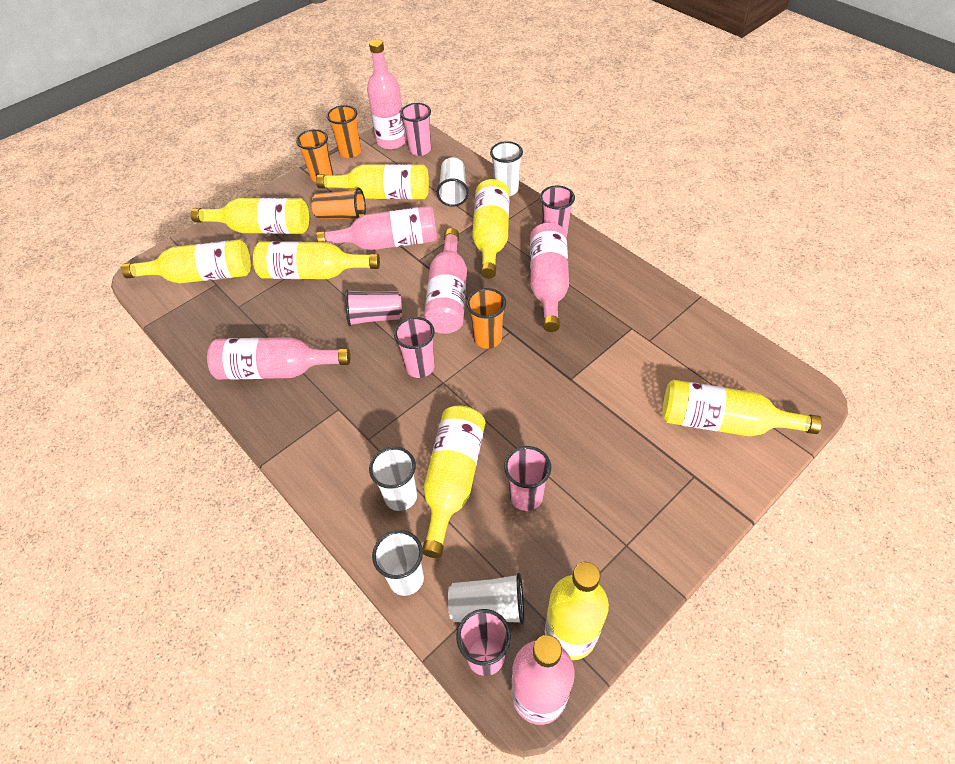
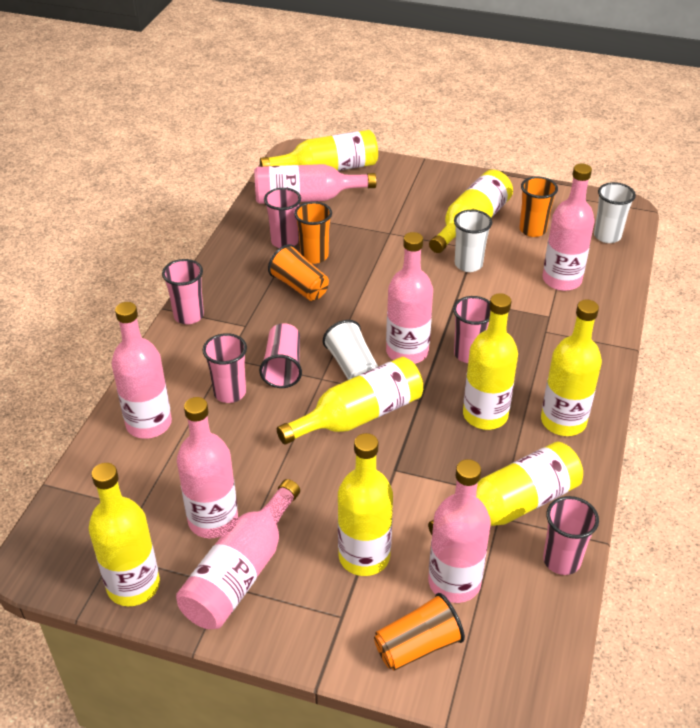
pink bottle: 6 -> 7
white cup: 5 -> 3

